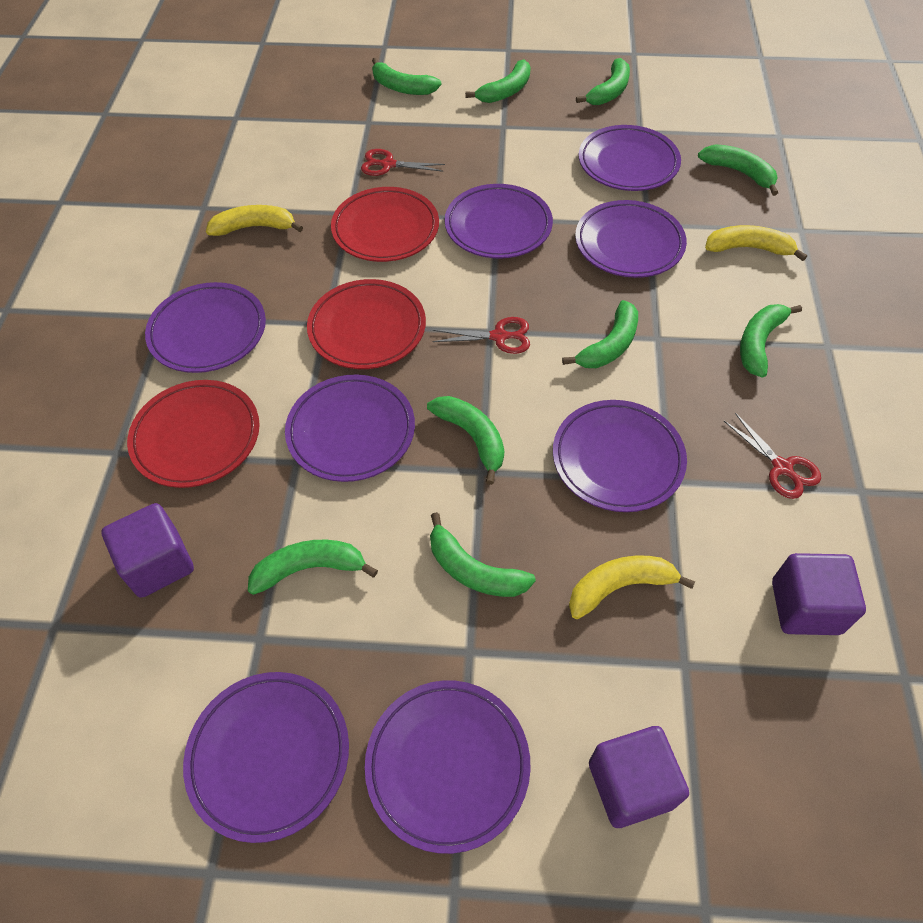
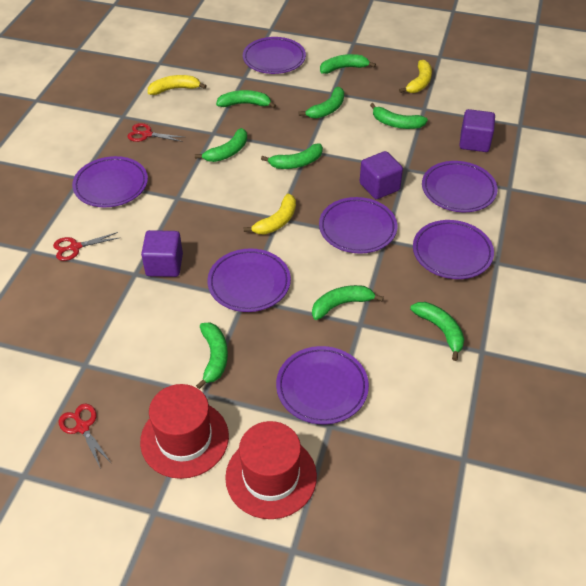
purple plate: 8 -> 7
red hat: 0 -> 2
red plate: 3 -> 0

